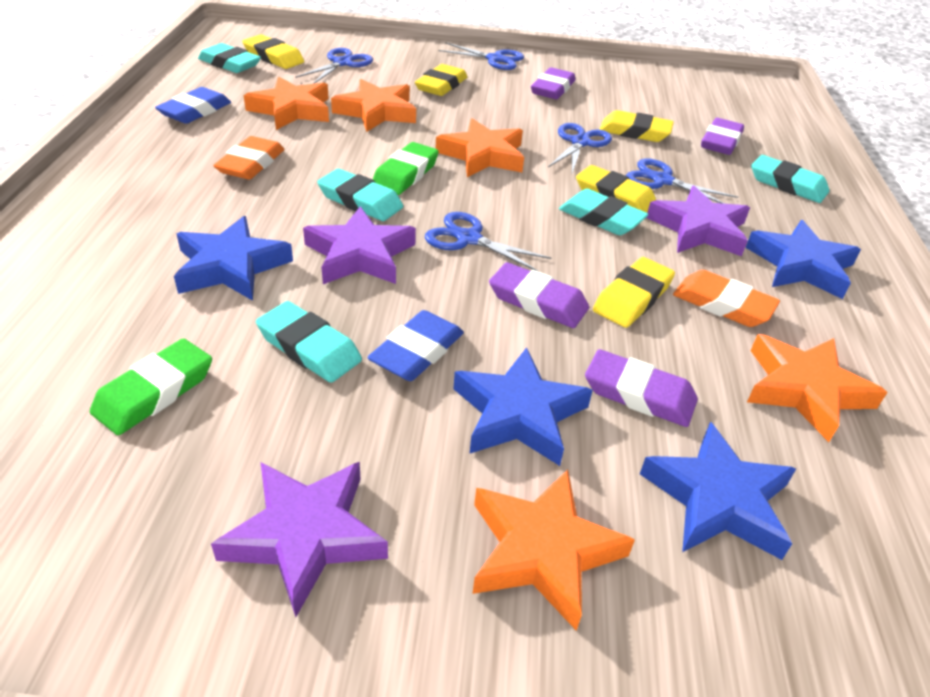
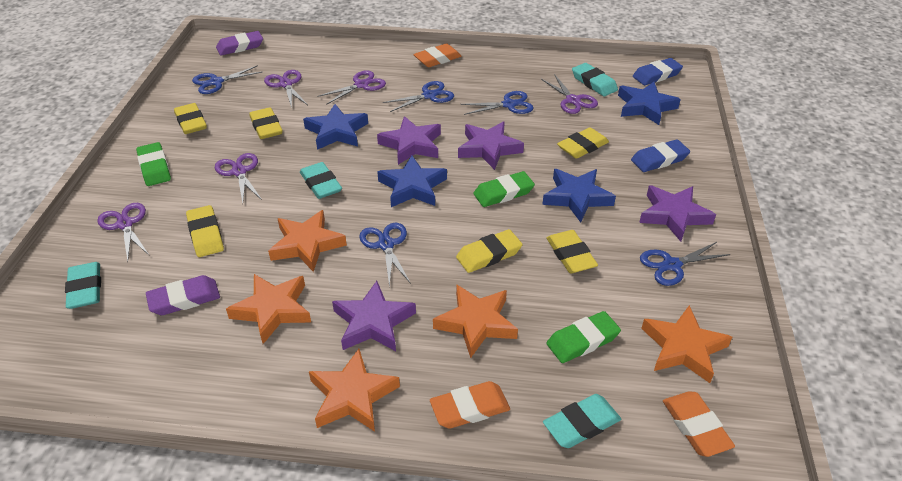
green eraser: 2 -> 3
orange eraser: 2 -> 3
purple eraser: 4 -> 2
purple scissors: 0 -> 5
purple star: 3 -> 4
turquoise eraser: 5 -> 4
yellow eraser: 5 -> 6

